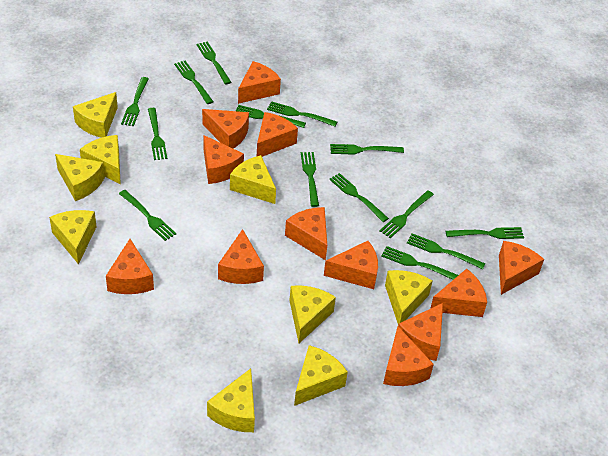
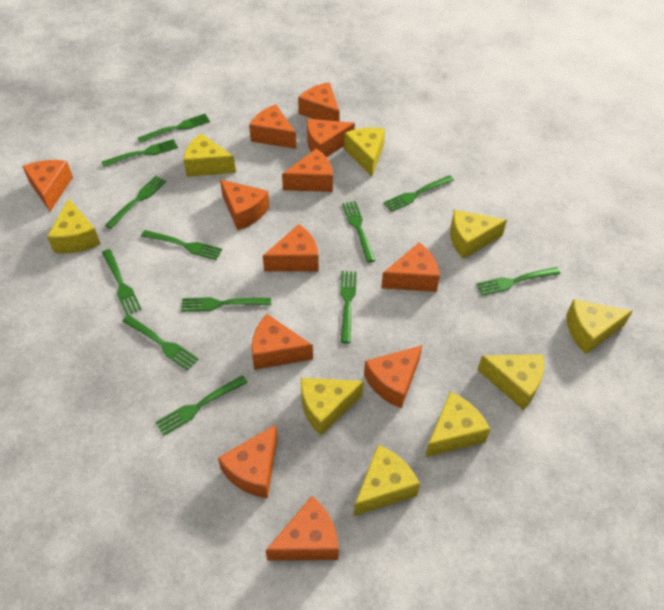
green fork: 14 -> 12

